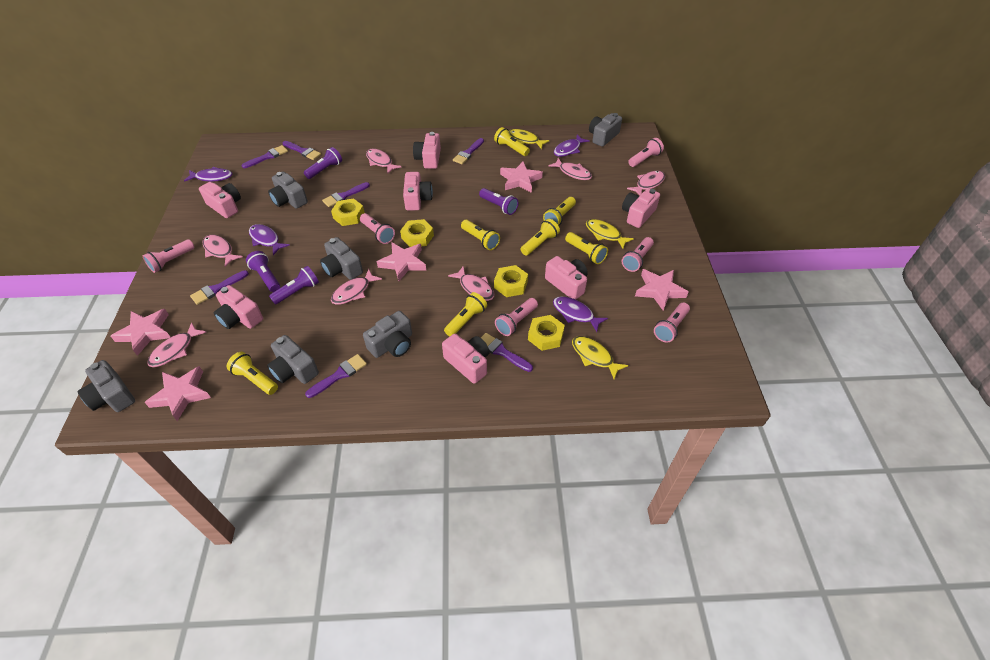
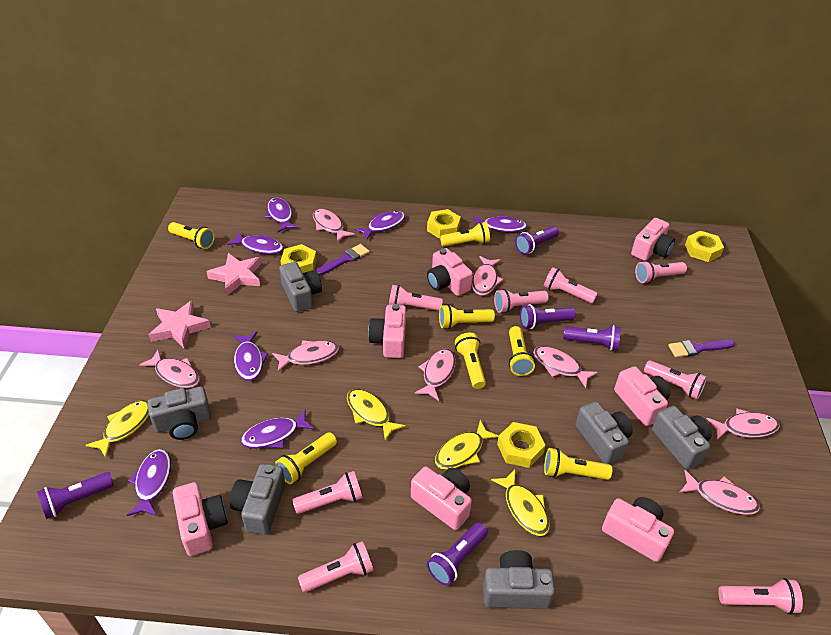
pink fish: 7 -> 8
pink flashlight: 6 -> 8
pink star: 5 -> 2
purple brush: 7 -> 2
purple fish: 4 -> 7
purple flashlight: 4 -> 5
yellow fish: 3 -> 4

